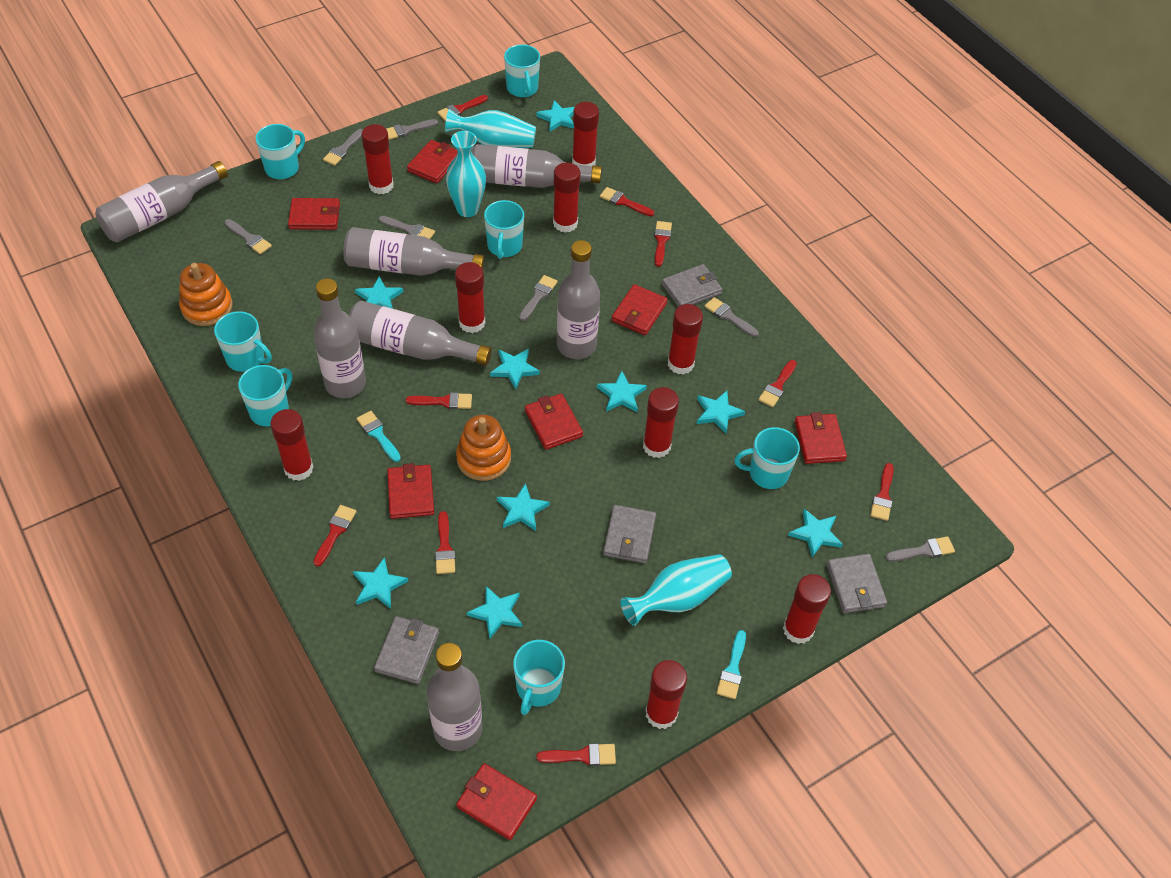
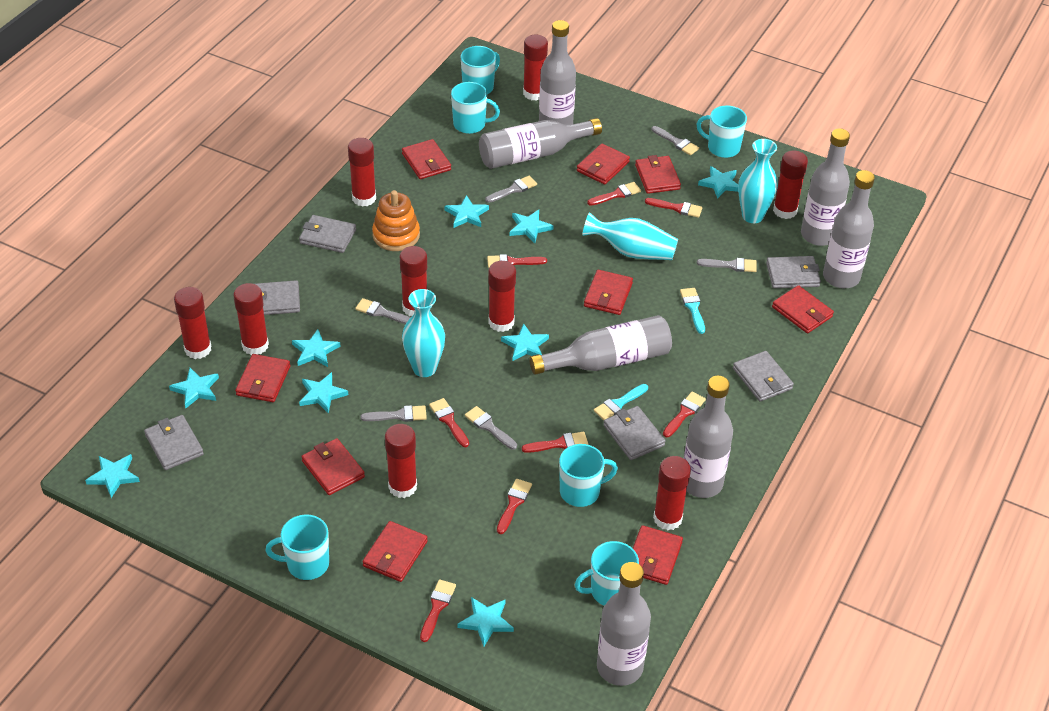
grey brush: 7 -> 6
grey wallet: 4 -> 6
orange stacking toy: 2 -> 1
red brush: 9 -> 8
red wallet: 7 -> 9
turquoise mug: 7 -> 6

